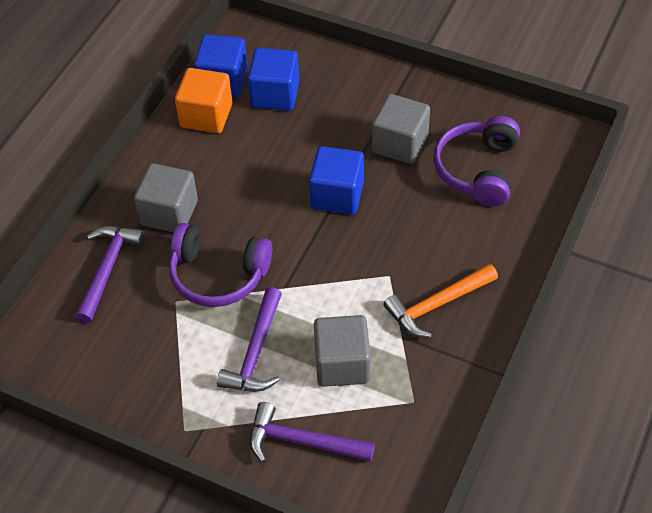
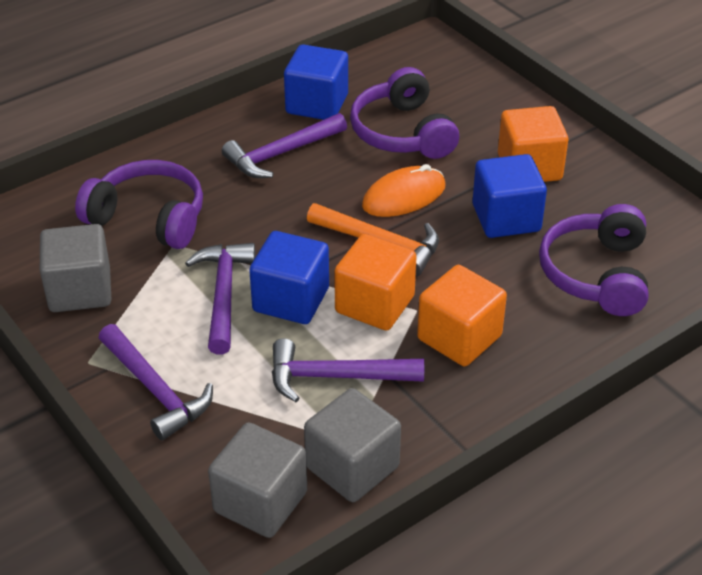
orange cube: 1 -> 3
orange mouse: 0 -> 1
purple hammer: 3 -> 4
purple headphones: 2 -> 3

